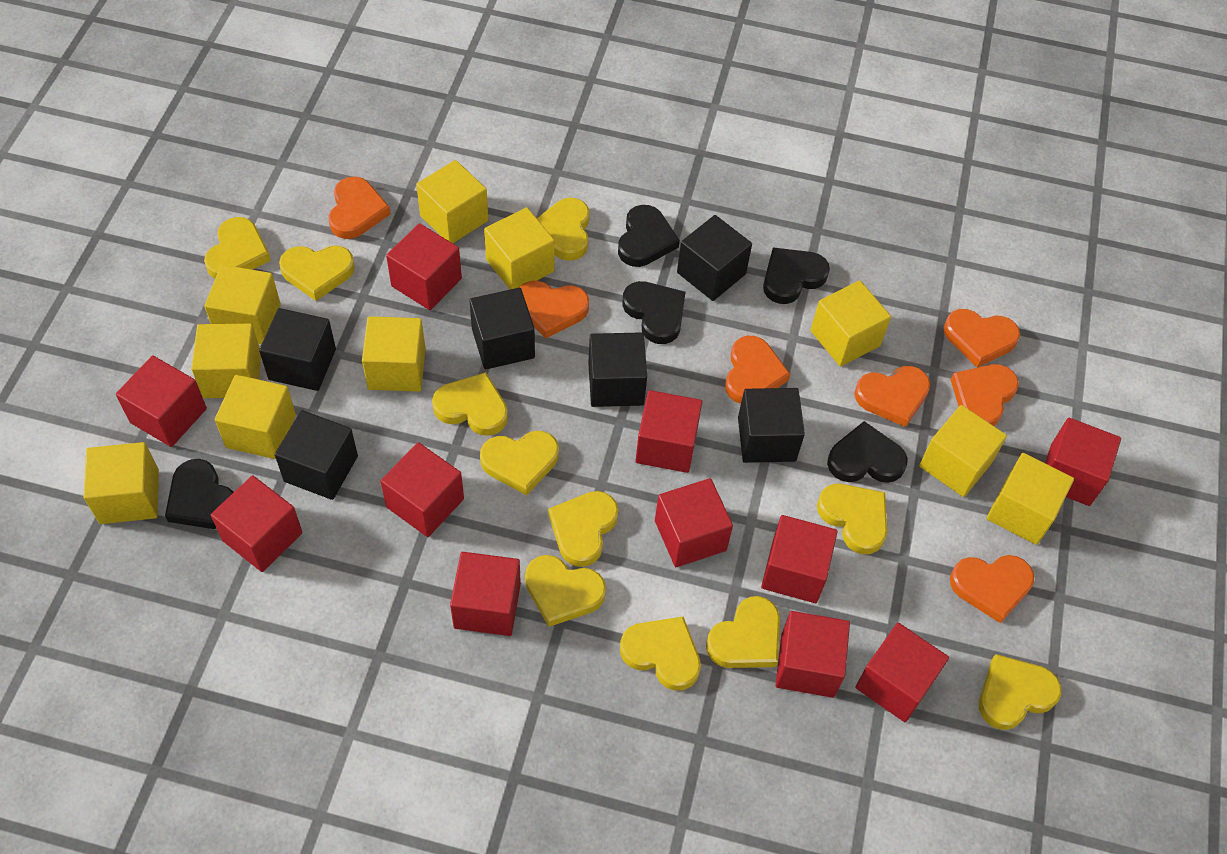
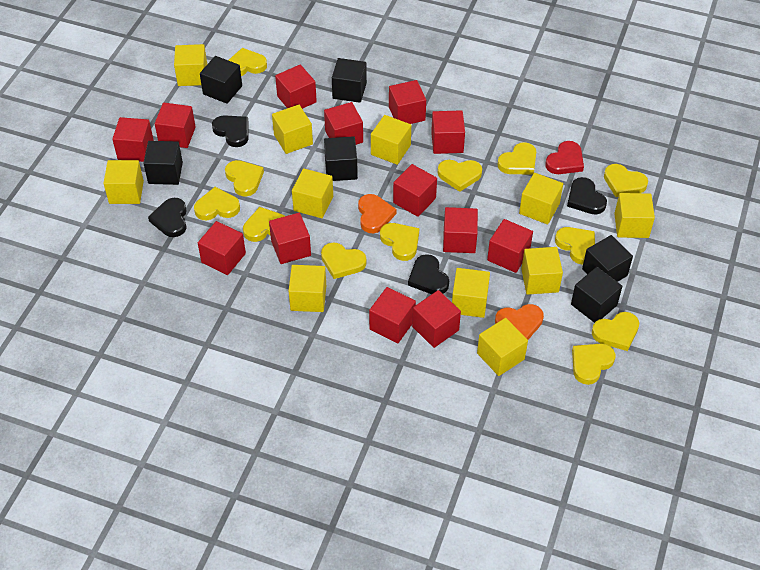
black heart: 5 -> 4
orange heart: 7 -> 2
red cube: 11 -> 13
red heart: 0 -> 1
yellow cube: 10 -> 11
yellow heart: 11 -> 12

